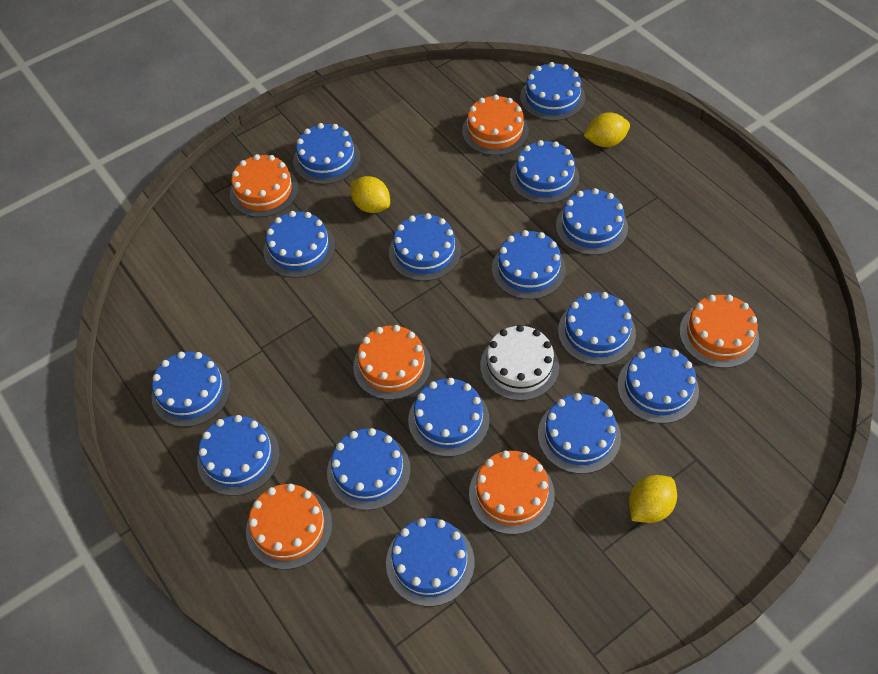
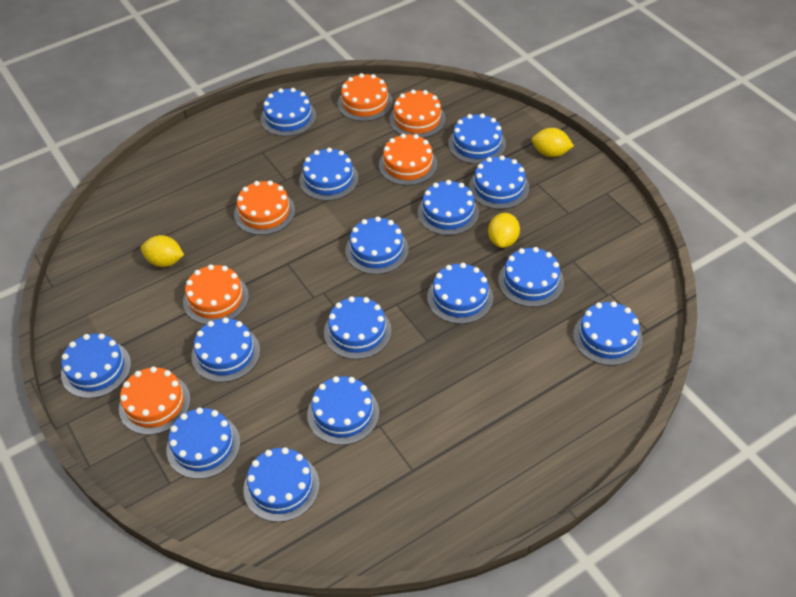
white cake: 1 -> 0

